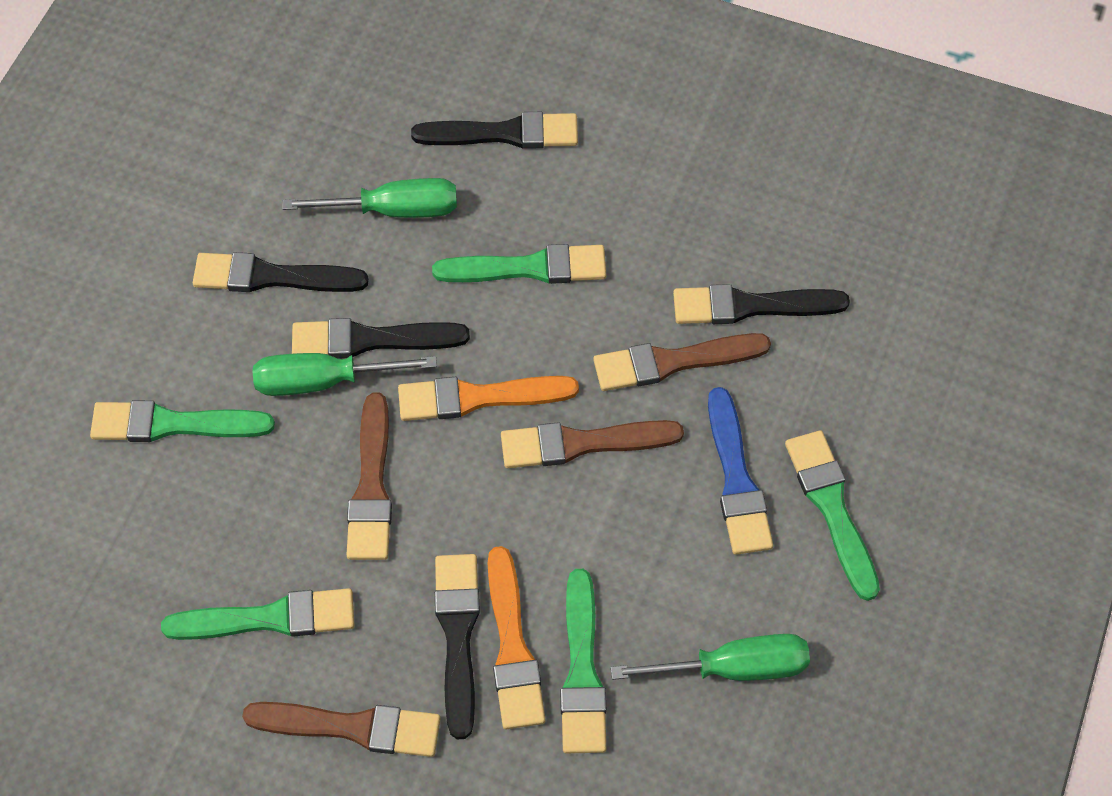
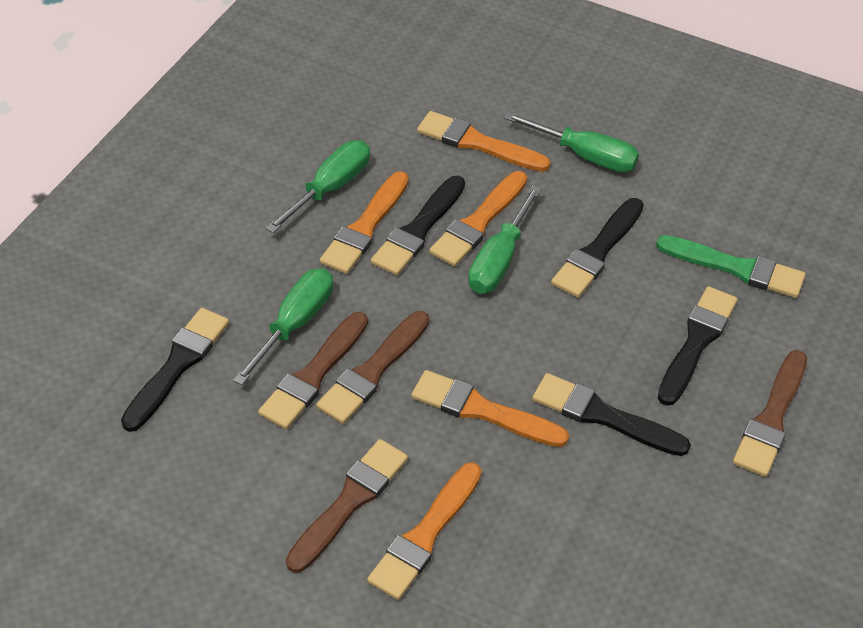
blue brush: 1 -> 0
green brush: 5 -> 1
green screwdriver: 3 -> 4
orange brush: 2 -> 5

